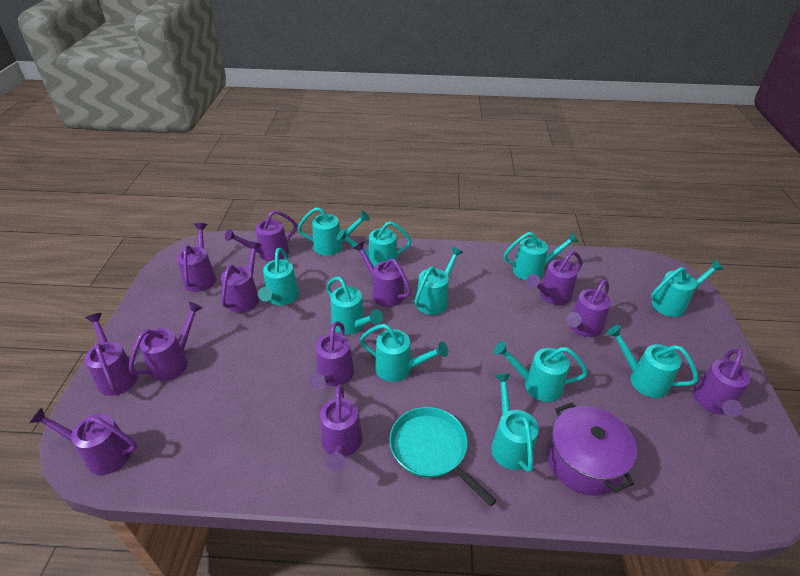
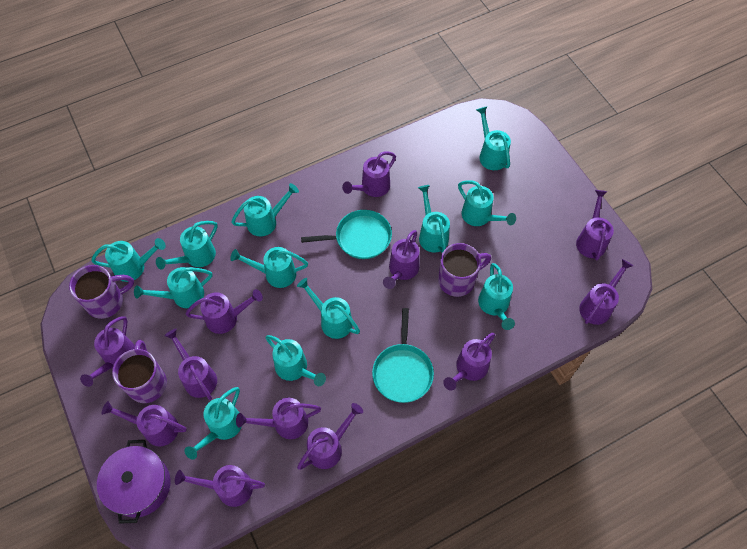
purple mug: 0 -> 3
turquoise pan: 1 -> 2
turquoise watering can: 11 -> 12

